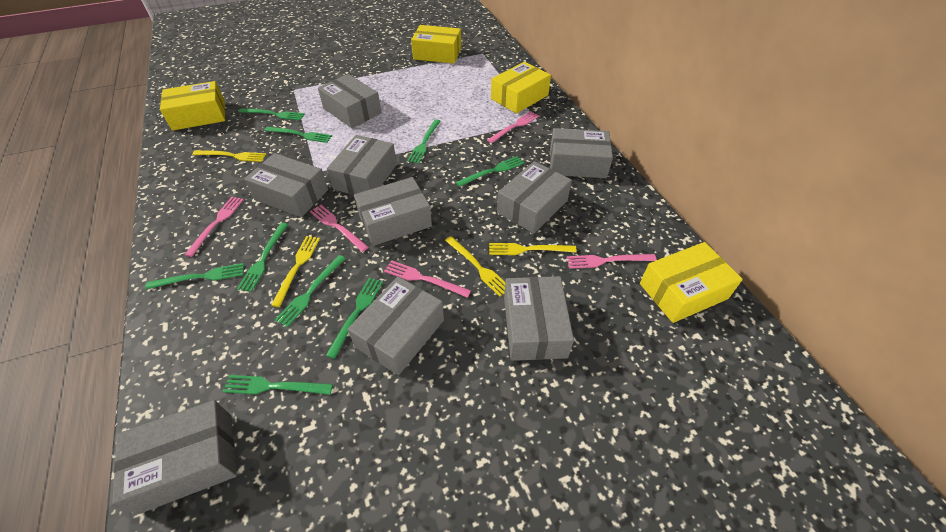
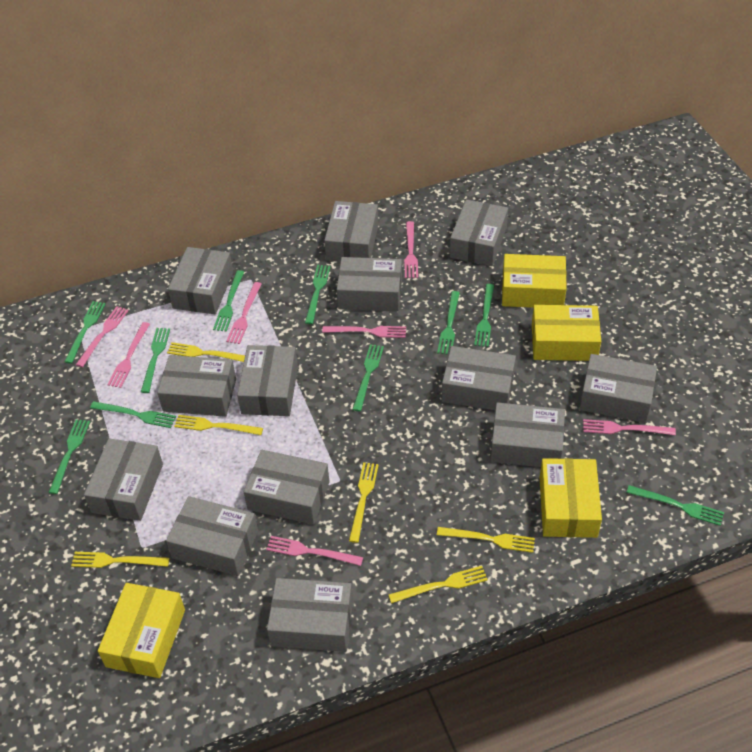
green fork: 9 -> 10
grey box: 9 -> 13
pink fork: 5 -> 7
yellow fork: 4 -> 6

